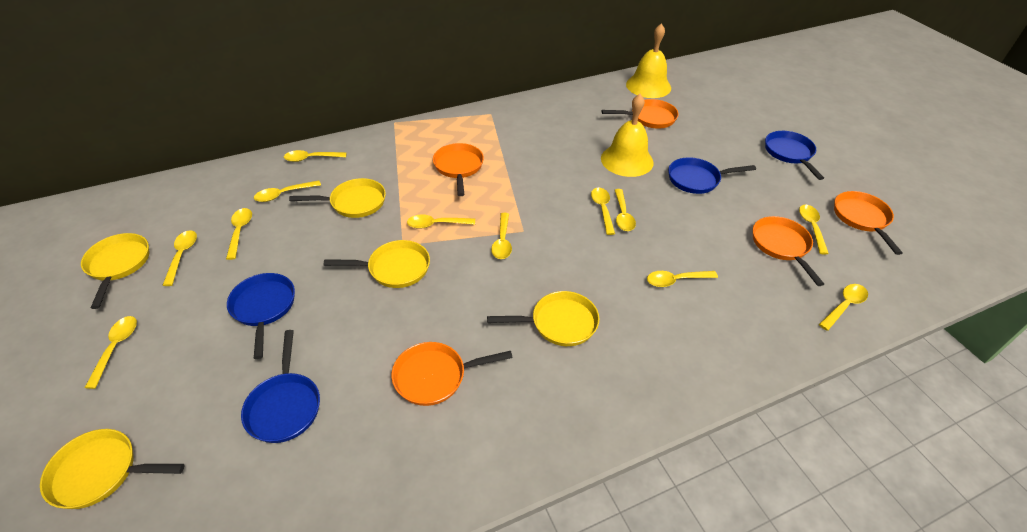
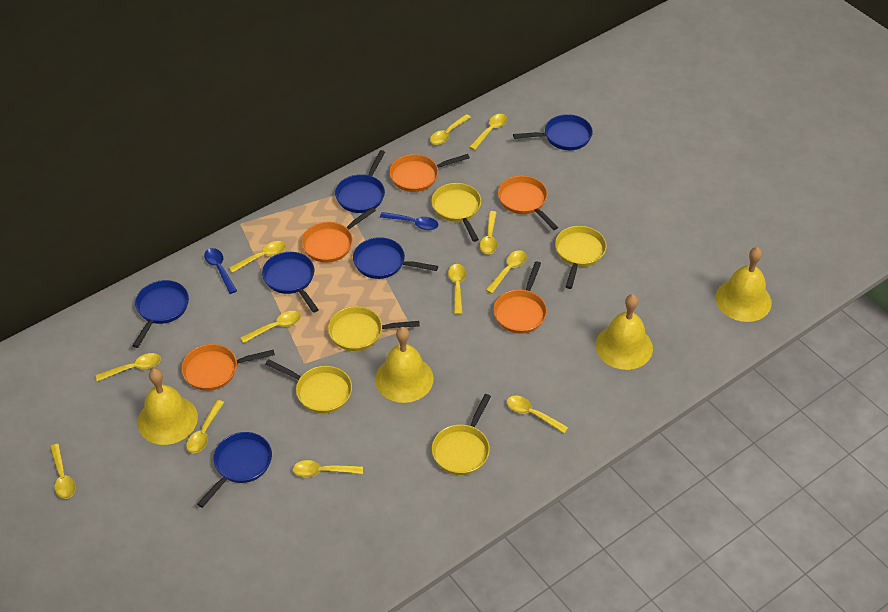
blue pan: 4 -> 6
blue spoon: 0 -> 2
yellow bell: 2 -> 4

